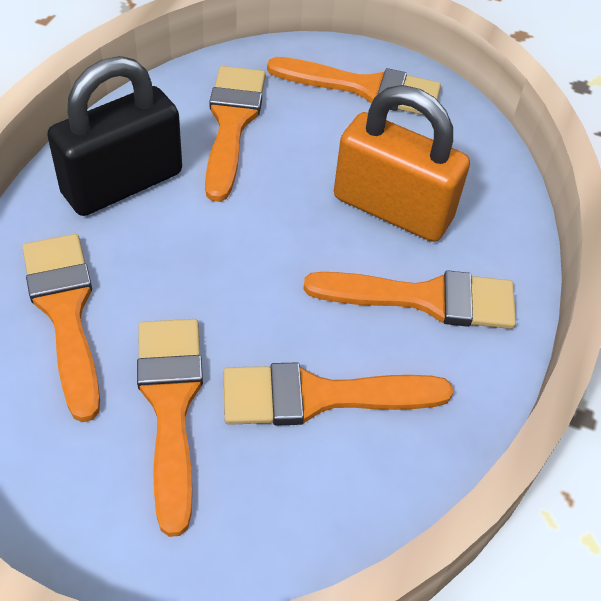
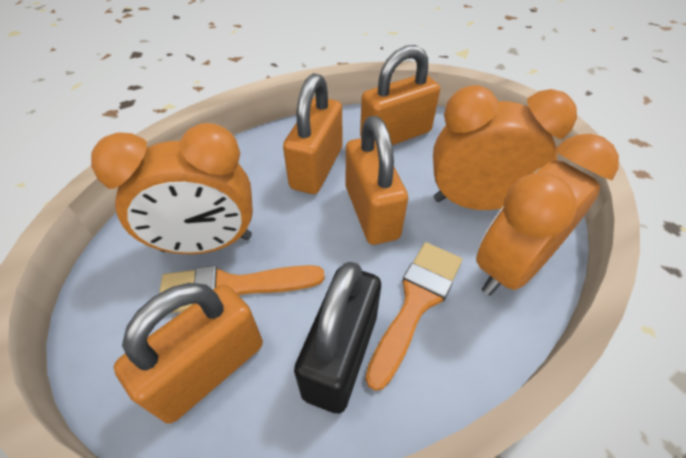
orange brush: 6 -> 2
orange clock: 0 -> 3
orange padlock: 1 -> 4

